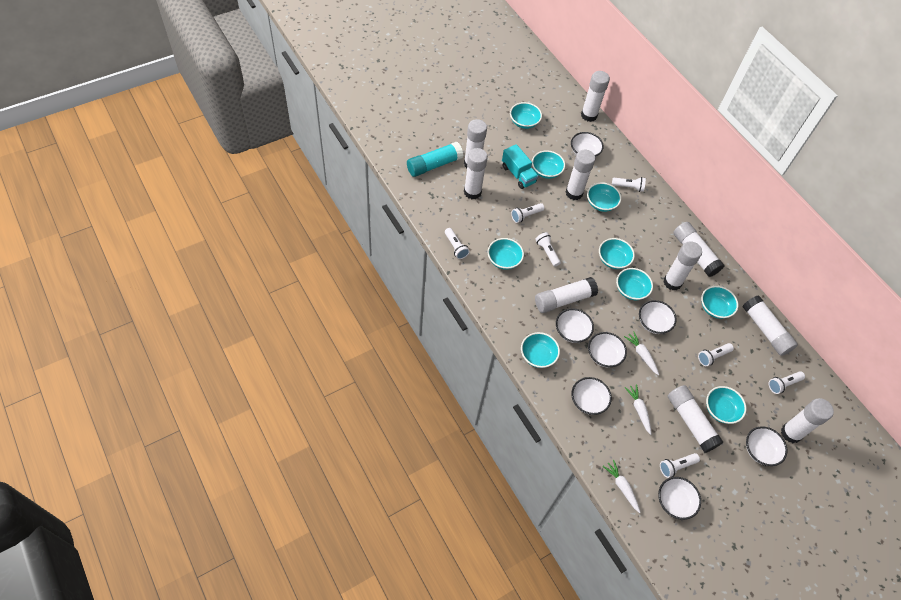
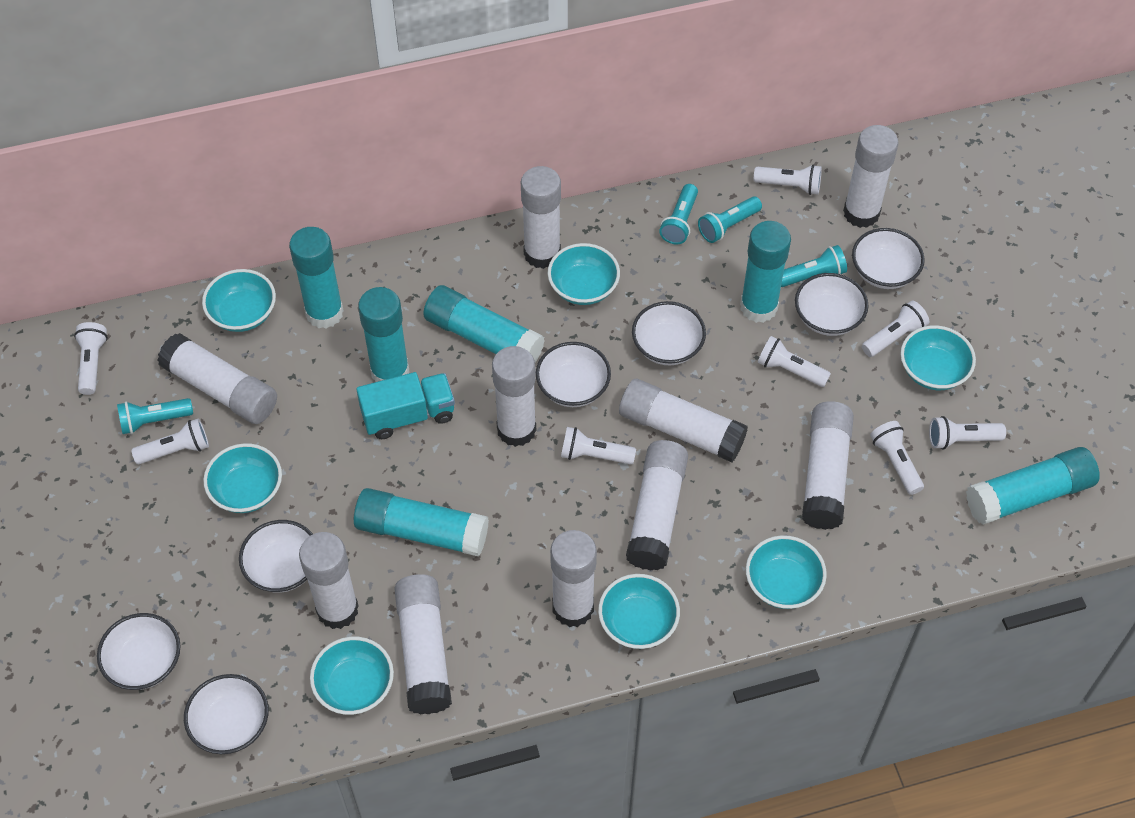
turquoise bowl: 9 -> 7
turquoise flashlight: 0 -> 4
turquoise glue stick: 1 -> 6
white carrot: 3 -> 0
white flashlight: 7 -> 8

